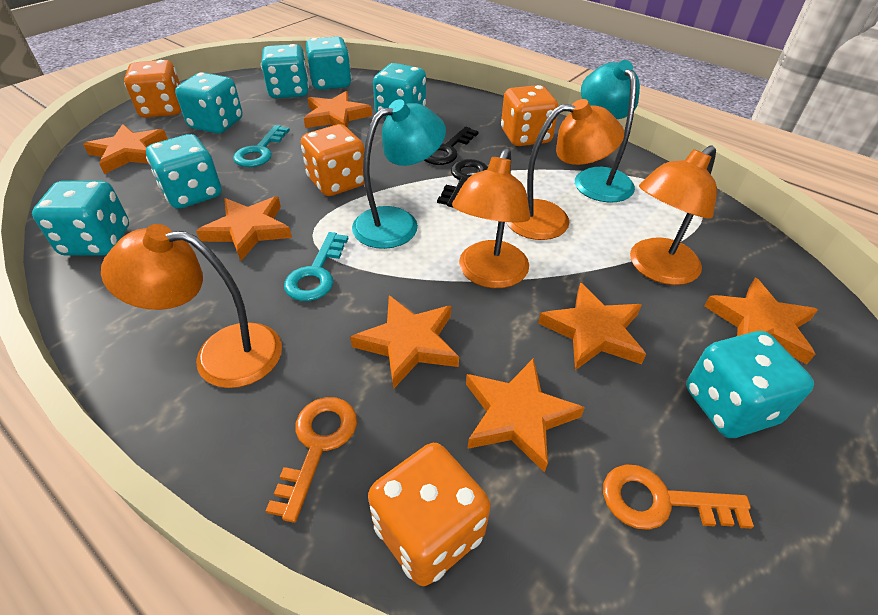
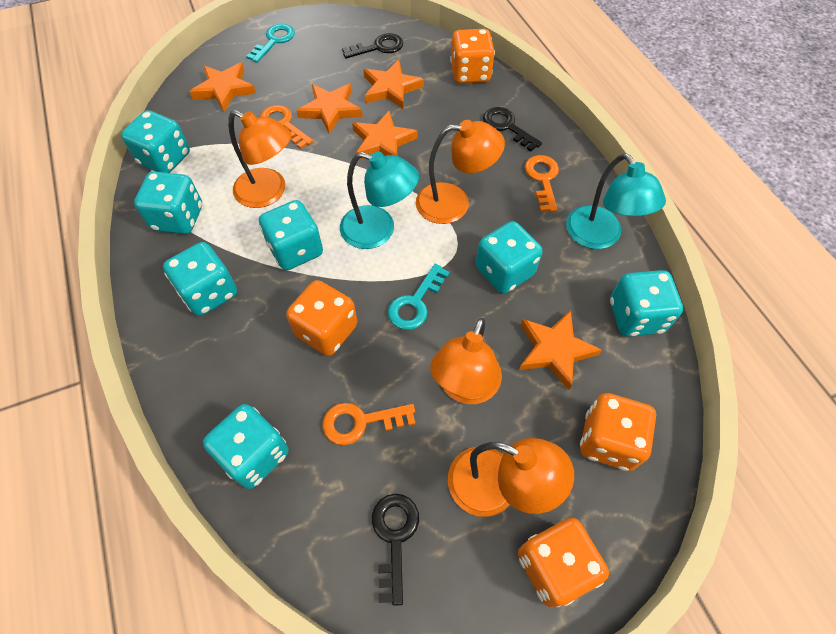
black key: 2 -> 3
orange key: 2 -> 3
orange star: 7 -> 5

